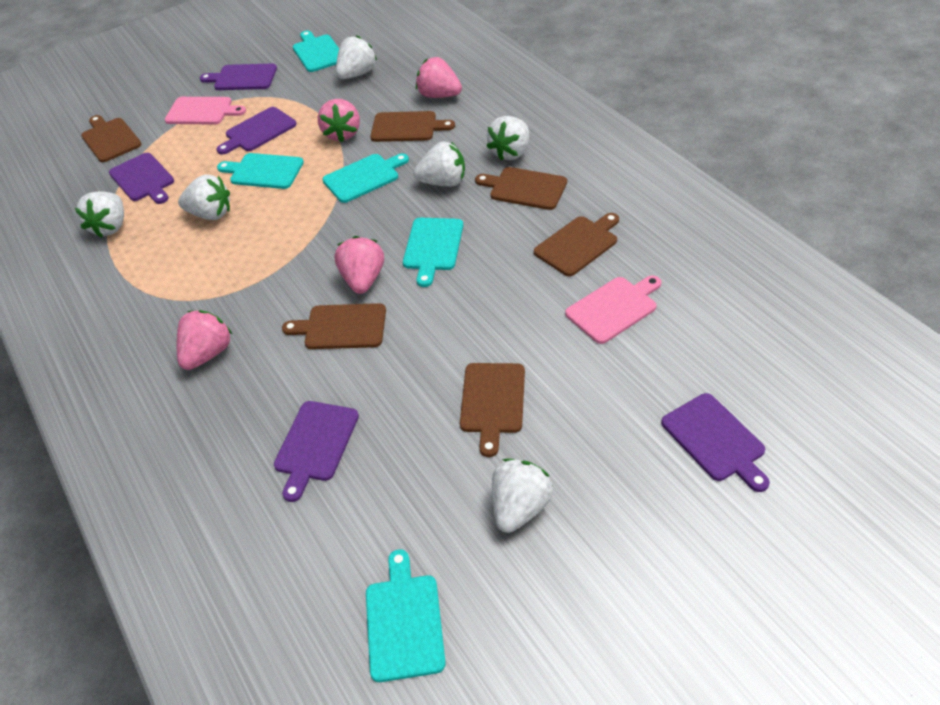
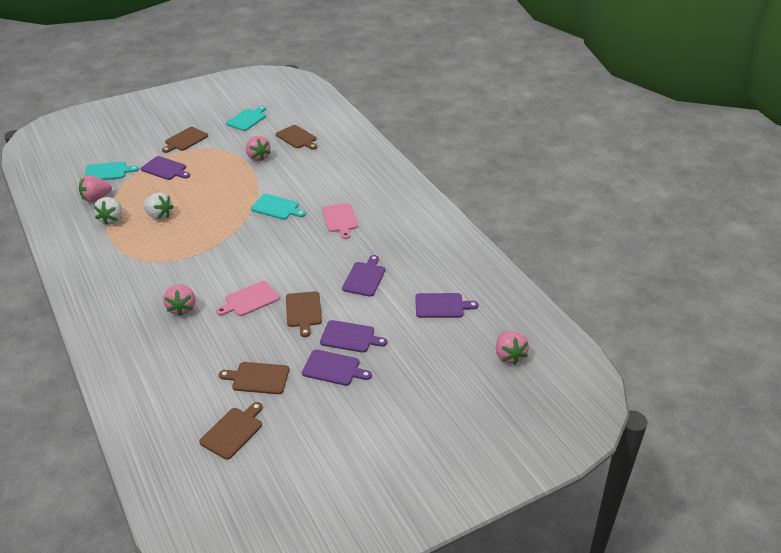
brown cutting board: 6 -> 5
turquoise cutting board: 5 -> 3
white strawberry: 6 -> 2

